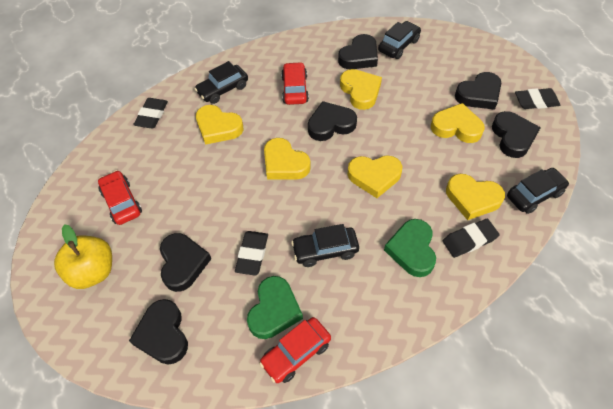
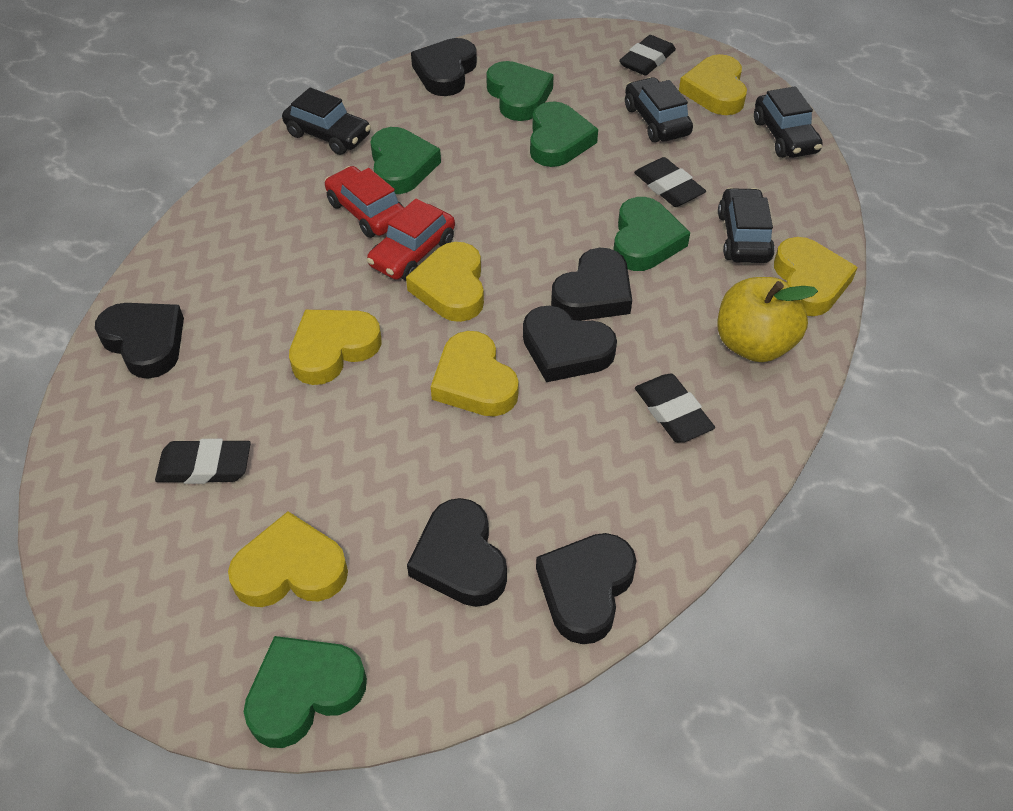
green heart: 2 -> 5
red car: 3 -> 2

